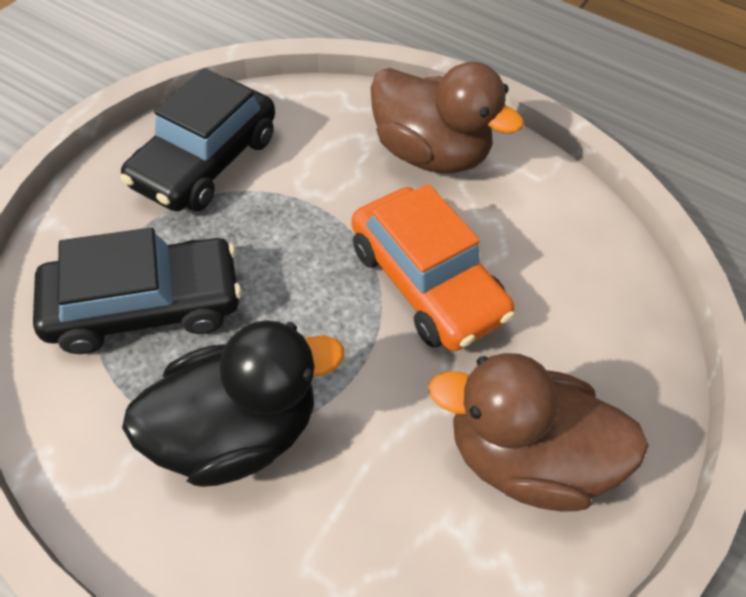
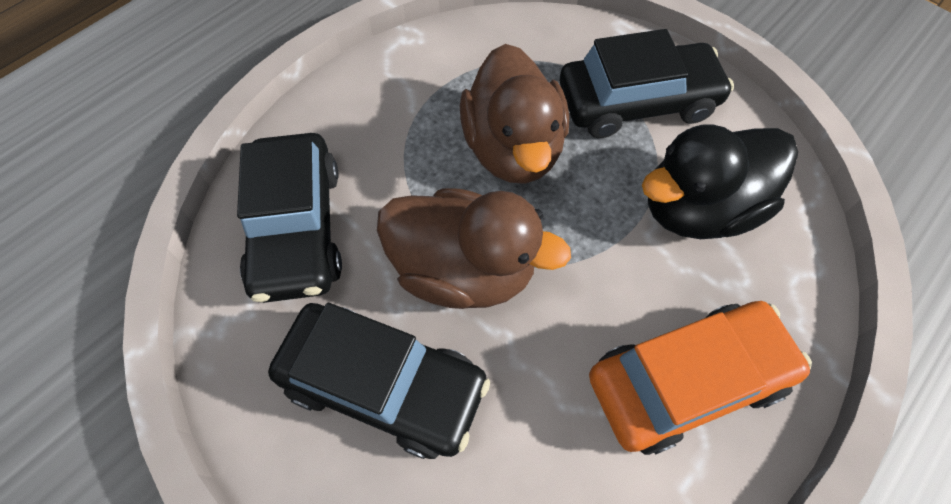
black car: 2 -> 3

